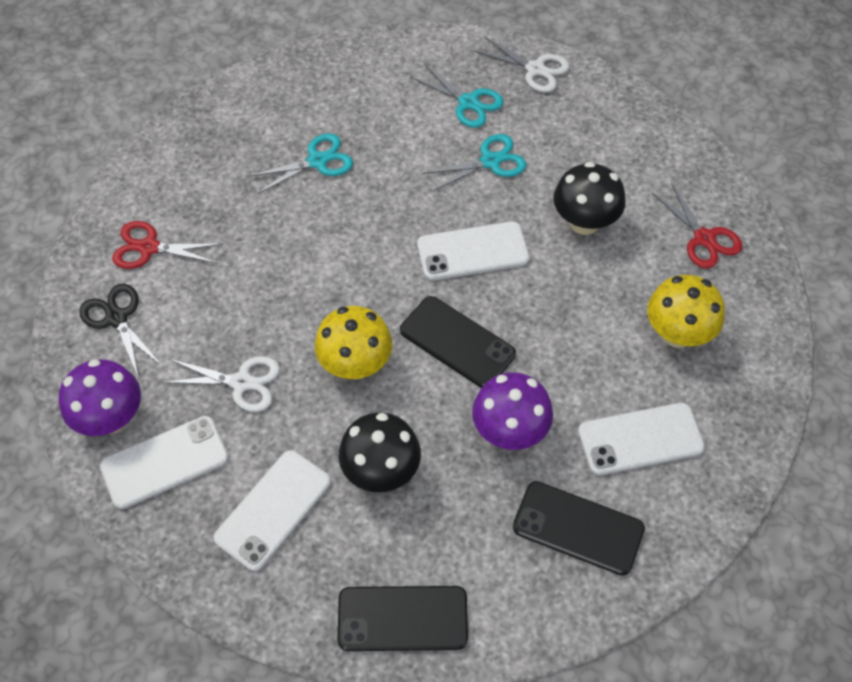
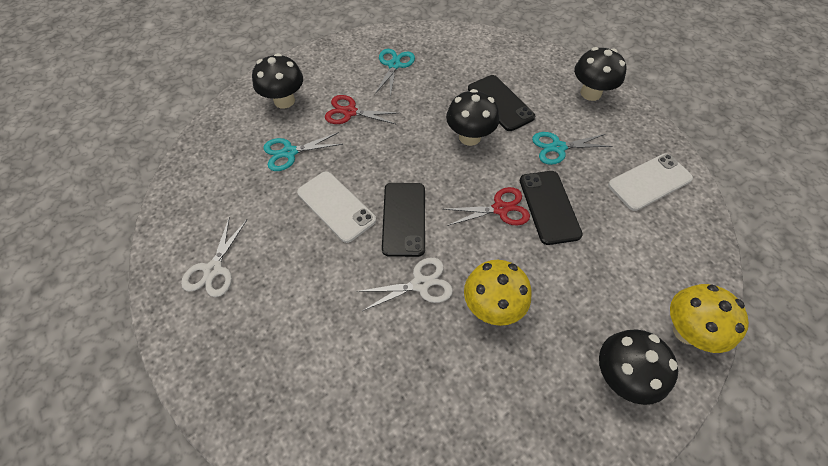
black mushroom: 2 -> 4
black scissors: 1 -> 0
purple mushroom: 2 -> 0
white phone: 4 -> 2

